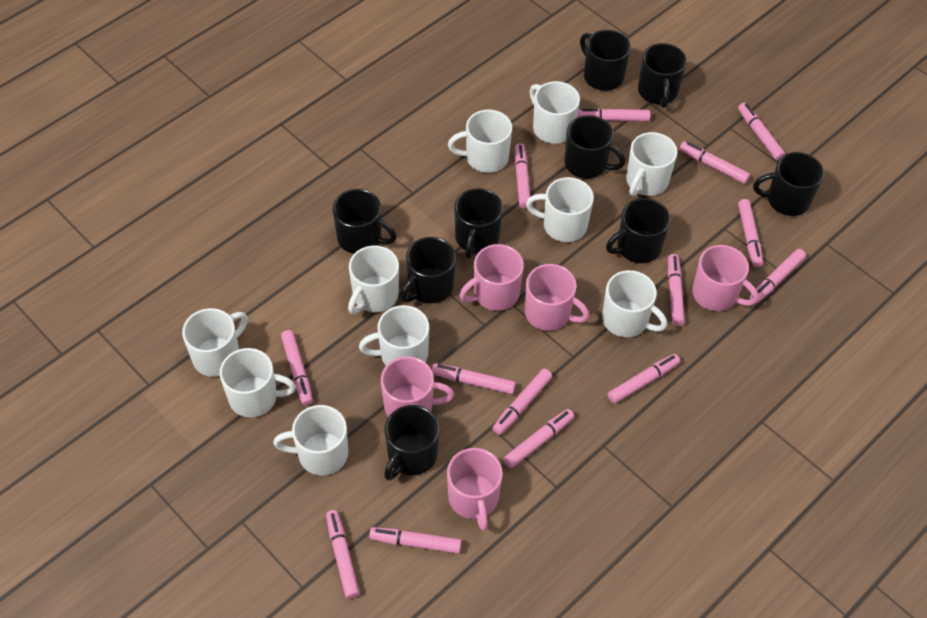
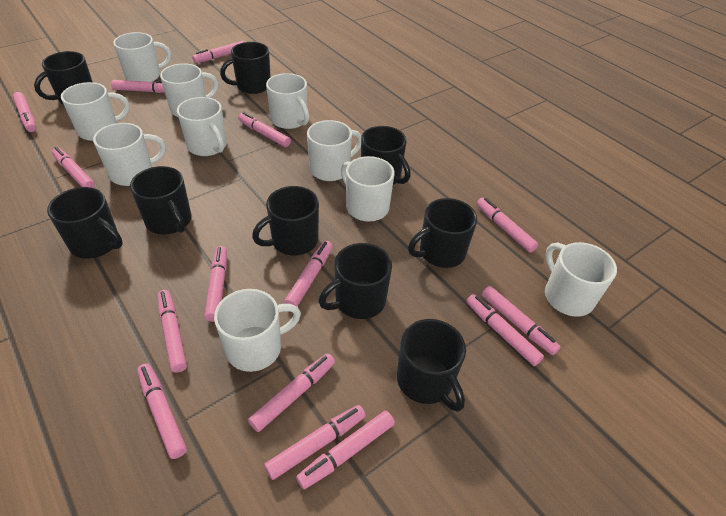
pink marker: 14 -> 15
pink mug: 5 -> 0

